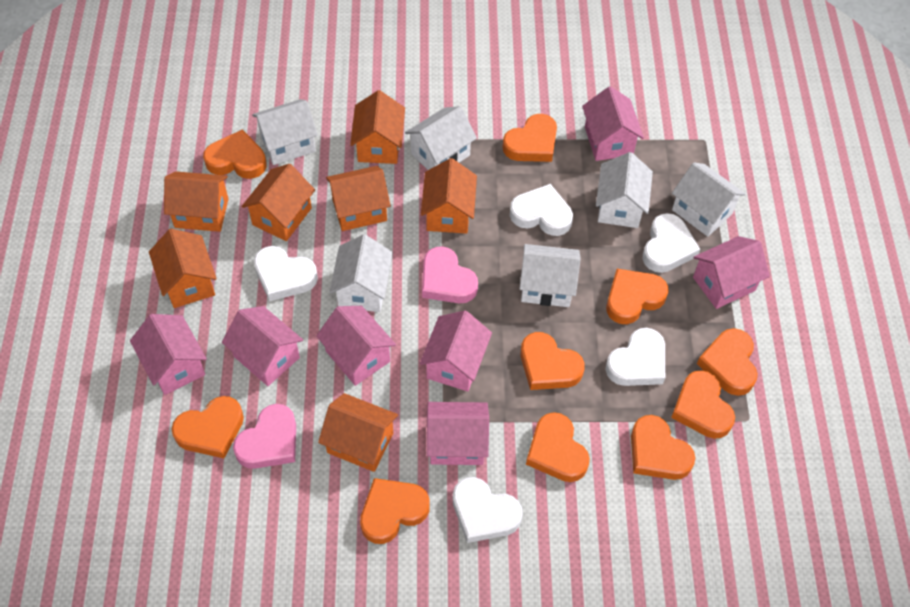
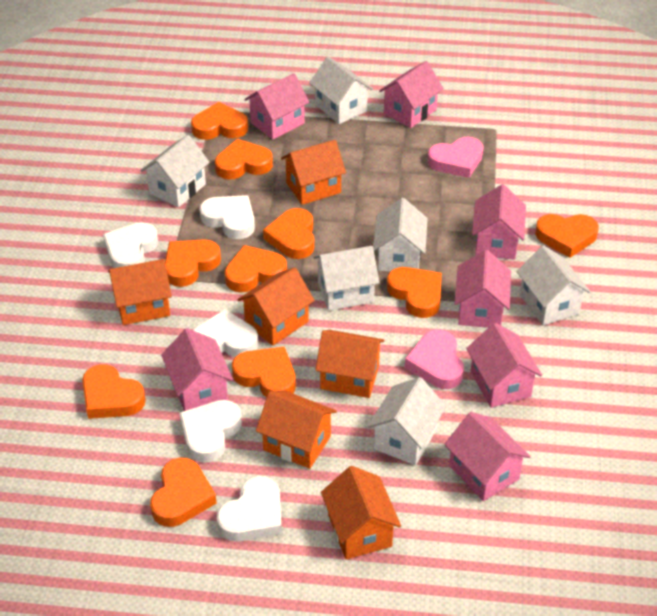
orange house: 7 -> 6

